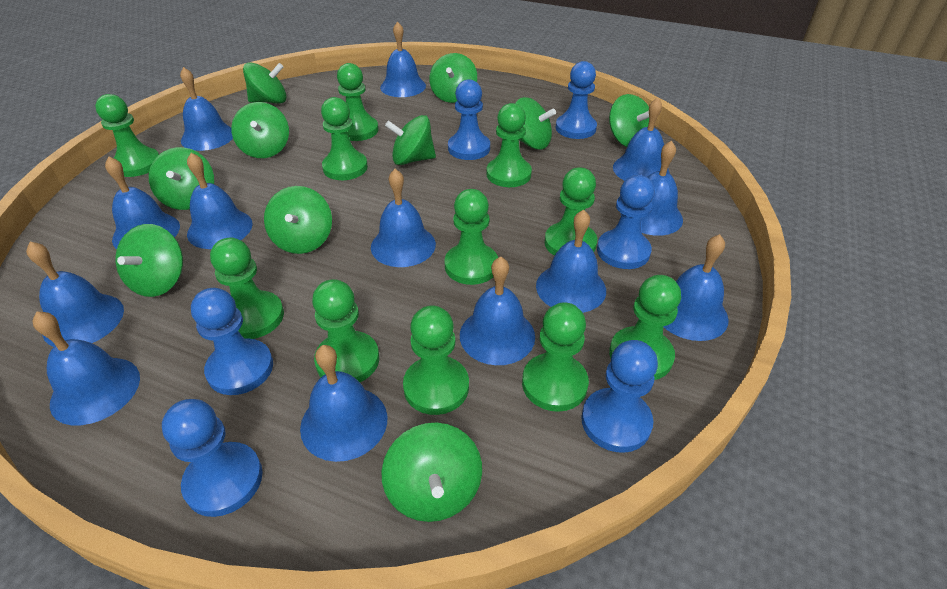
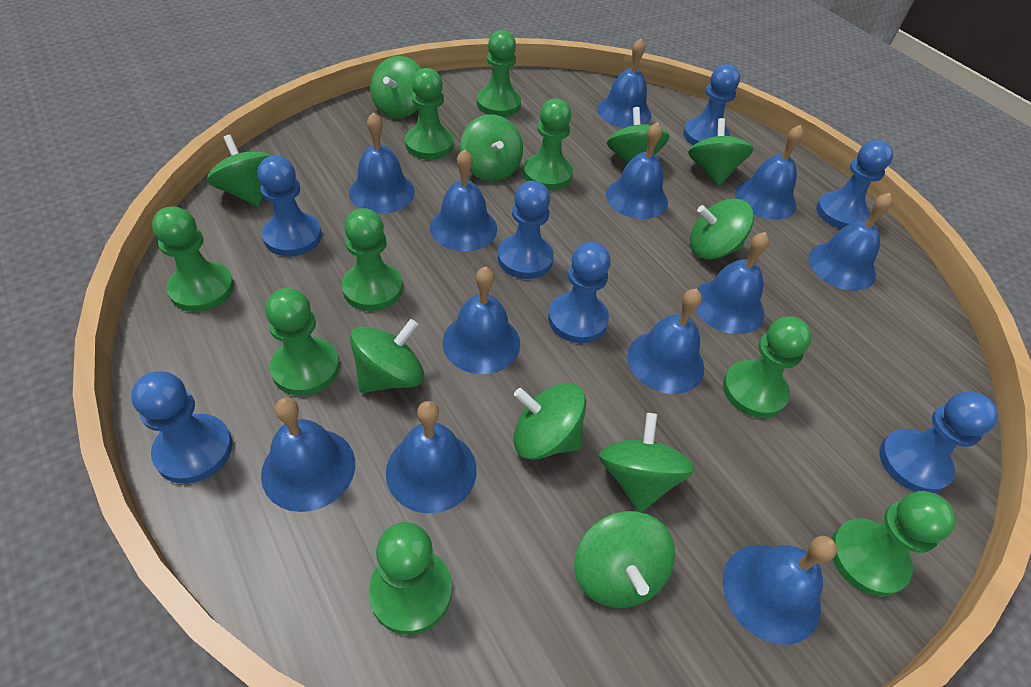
blue bell: 13 -> 12
blue pawn: 6 -> 7
green pawn: 11 -> 9

